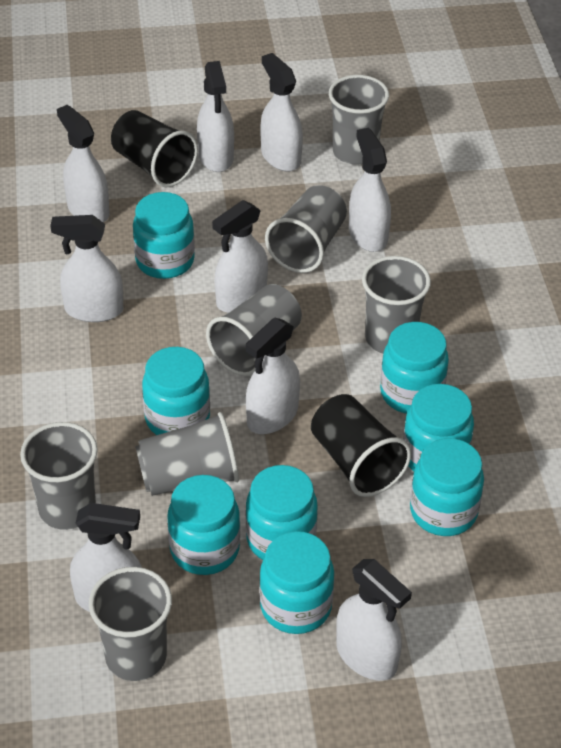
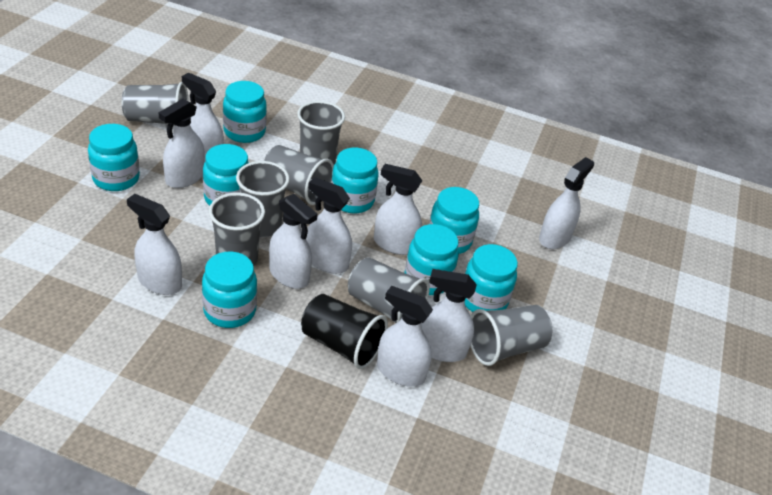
black cup: 2 -> 1

